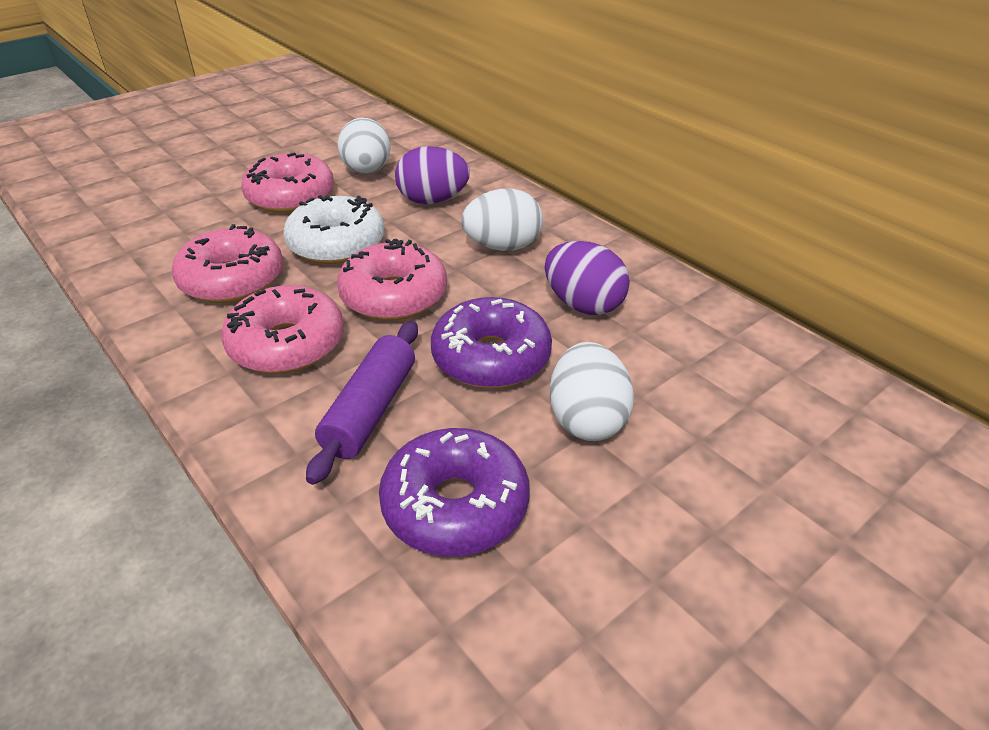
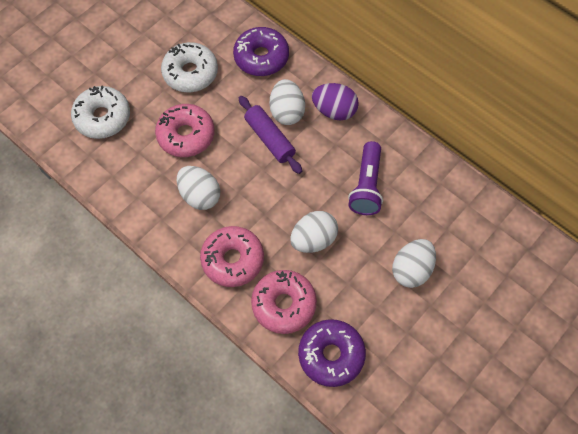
pink donut: 4 -> 3
purple egg: 2 -> 1
purple flashlight: 0 -> 1
white donut: 1 -> 2
white egg: 3 -> 4

